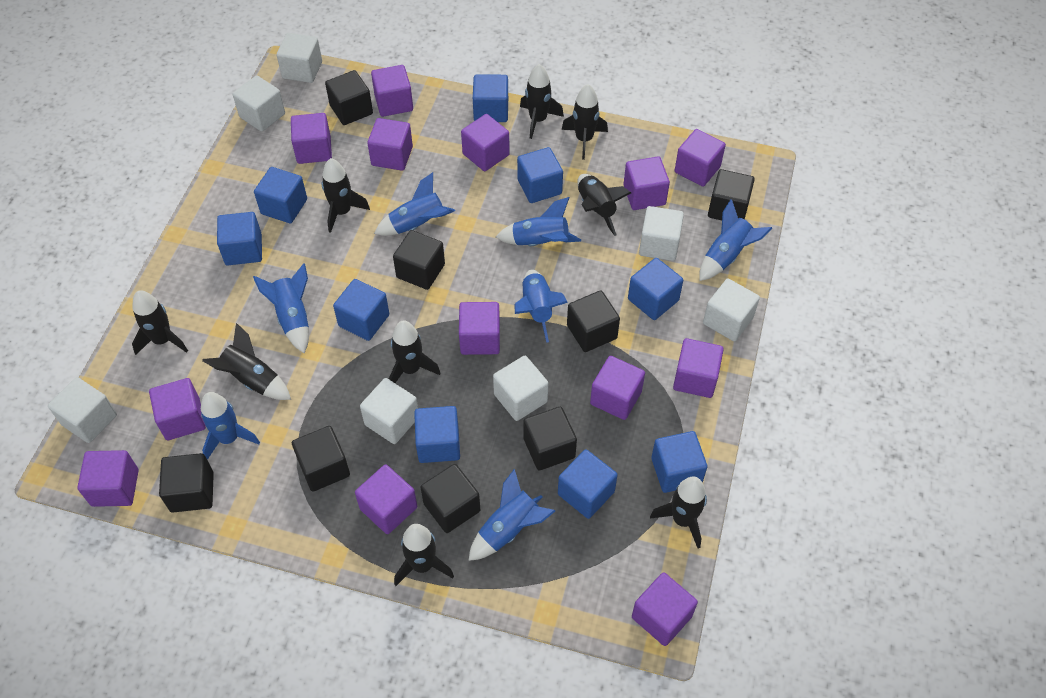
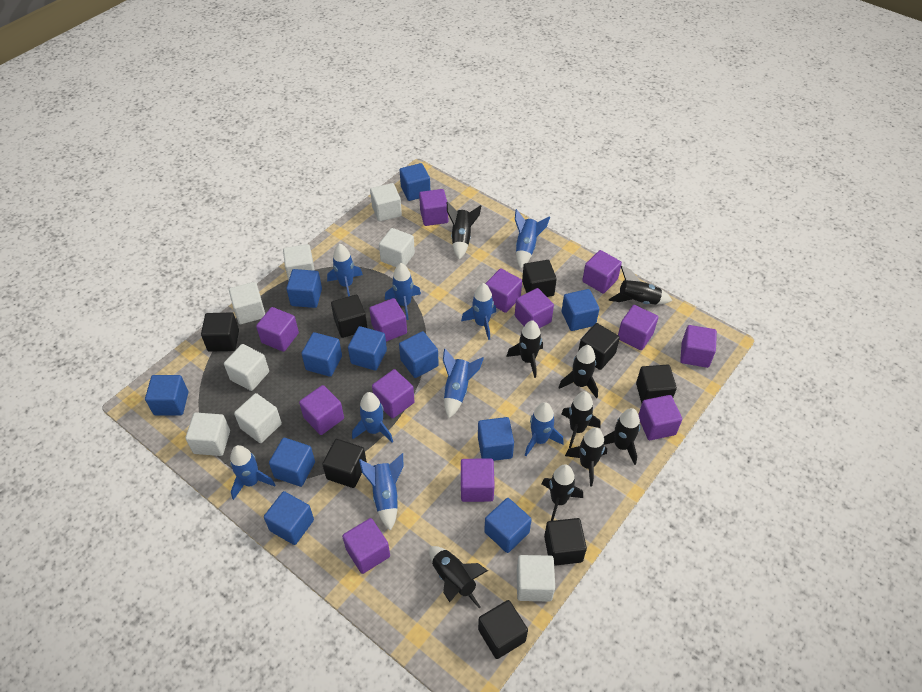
blue cube: 9 -> 11
blue rocket: 7 -> 9
white cube: 7 -> 8

